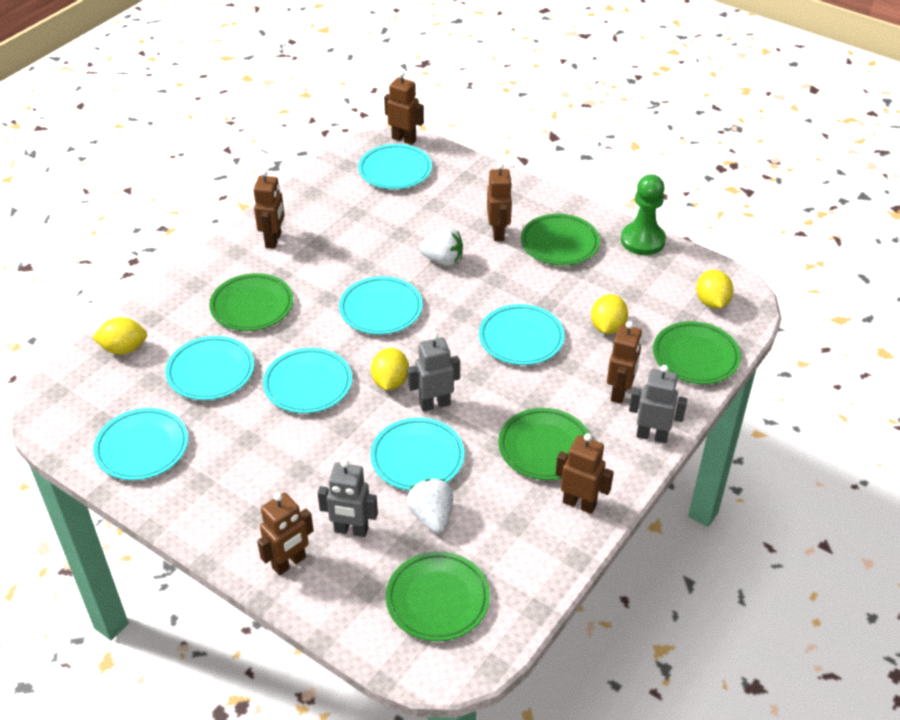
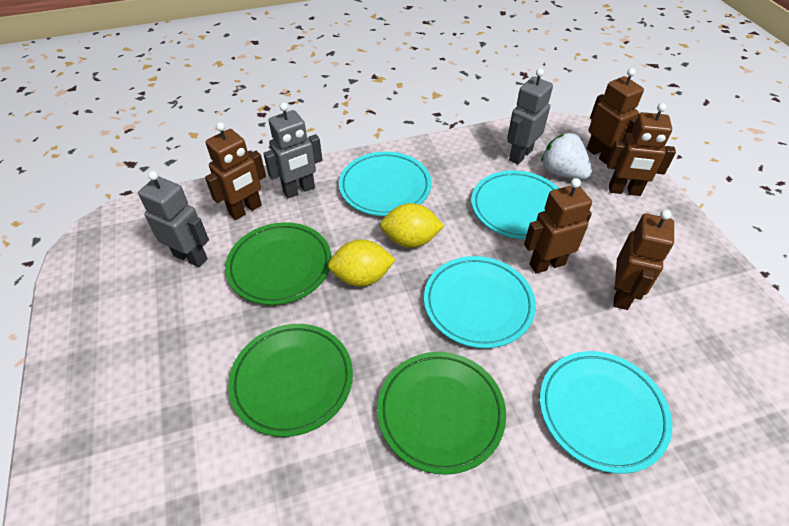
brown robot: 6 -> 5
green pawn: 1 -> 0
green plate: 5 -> 3
turquoise plate: 7 -> 4
white strawberry: 2 -> 1
yellow lemon: 4 -> 2

